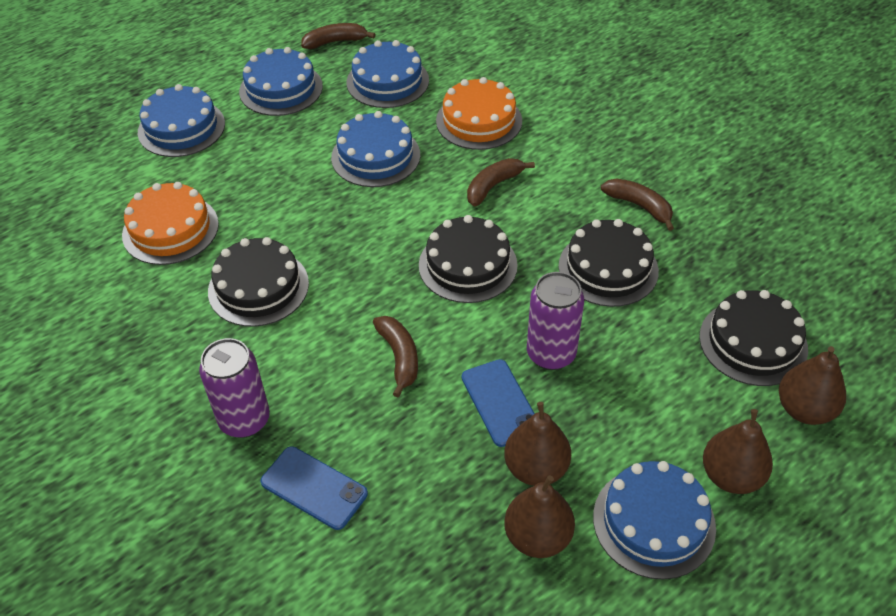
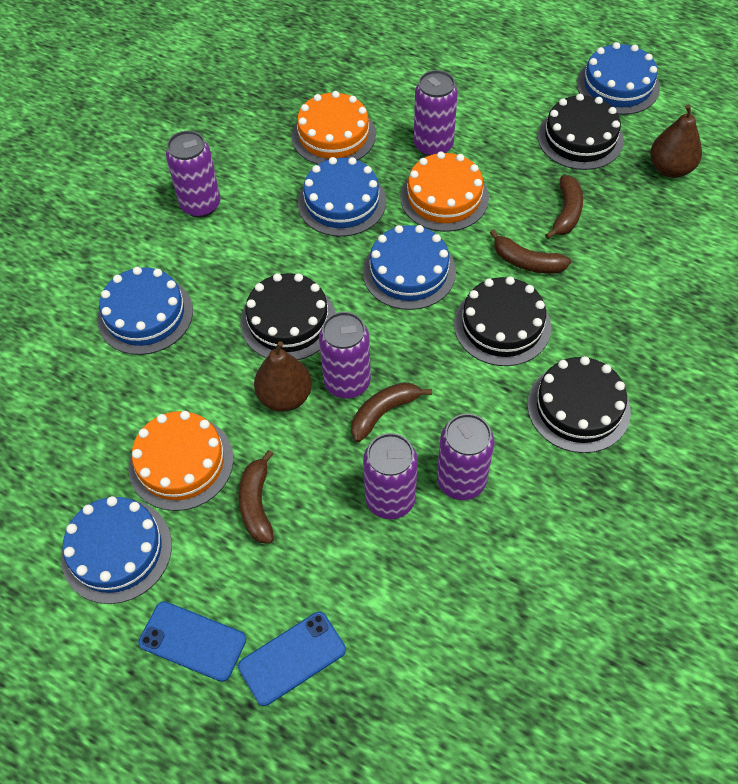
brown pear: 4 -> 2
orange cake: 2 -> 3
purple can: 2 -> 5

